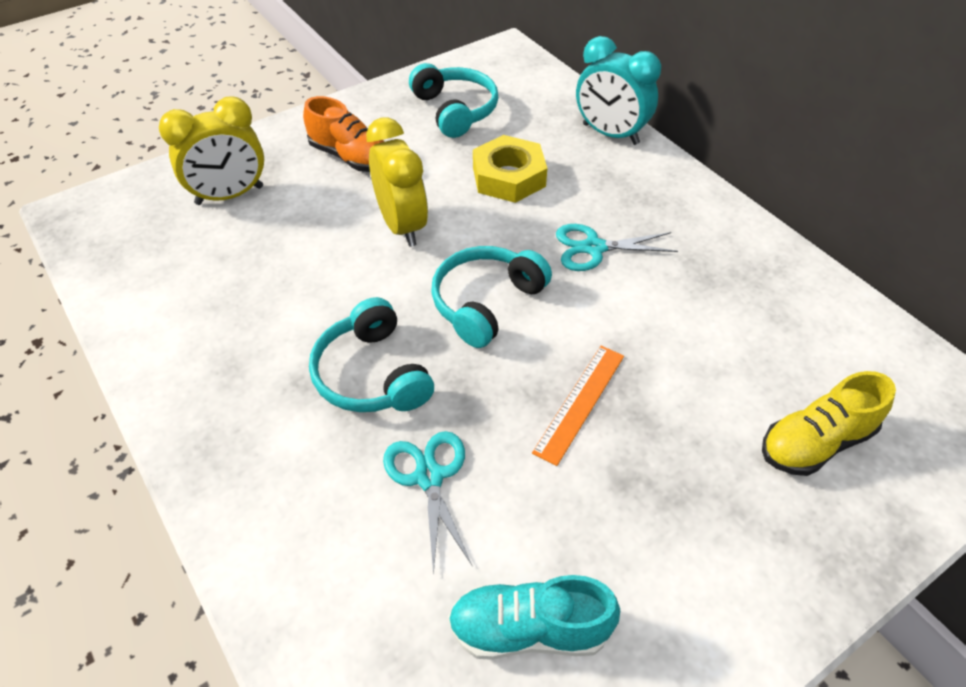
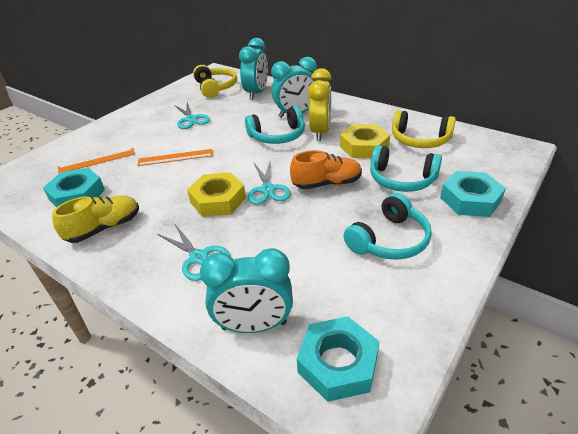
orange ruler: 1 -> 2
turquoise clock: 1 -> 3
turquoise nut: 0 -> 3
turquoise scissors: 2 -> 3
turquoise shoe: 1 -> 0
yellow clock: 2 -> 1
yellow headphones: 0 -> 2
yellow nut: 1 -> 2

